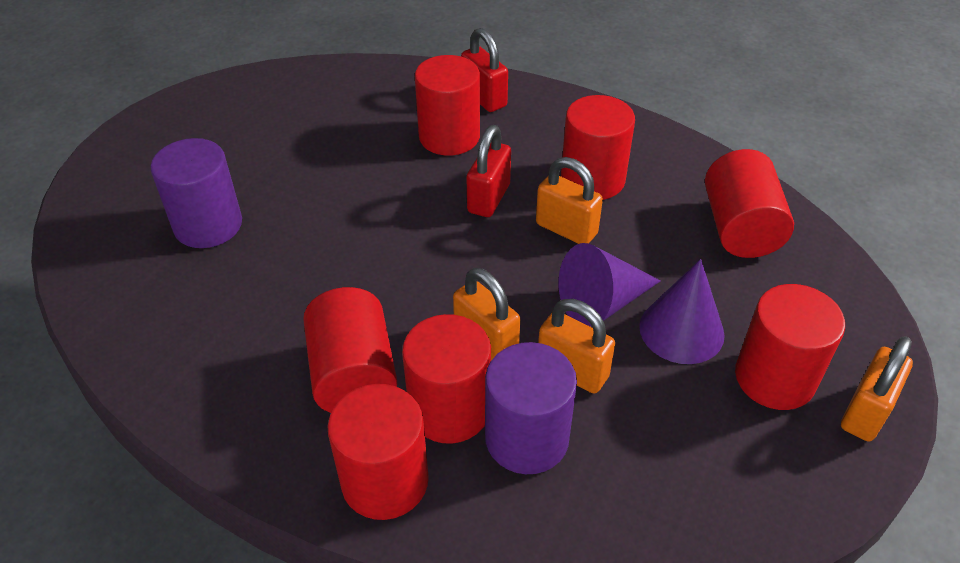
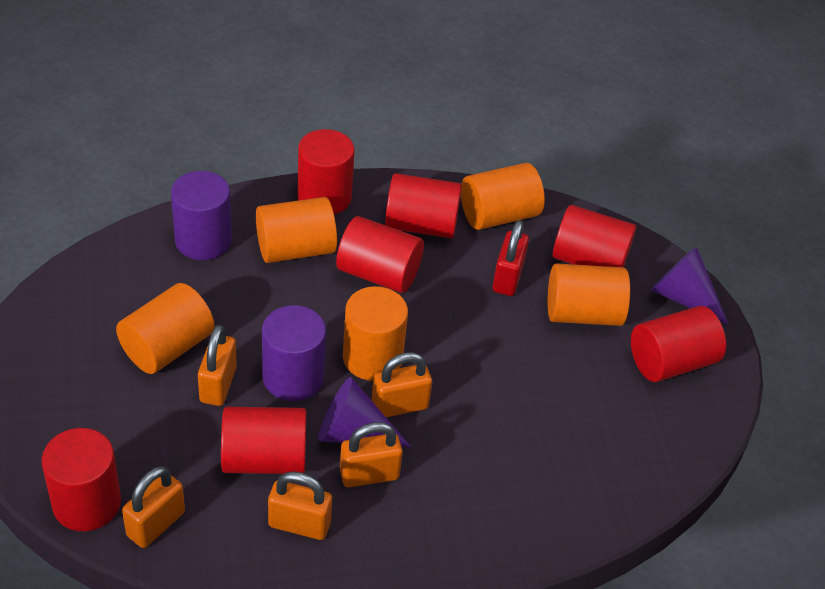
orange cylinder: 0 -> 5
orange padlock: 4 -> 5
red padlock: 2 -> 1

